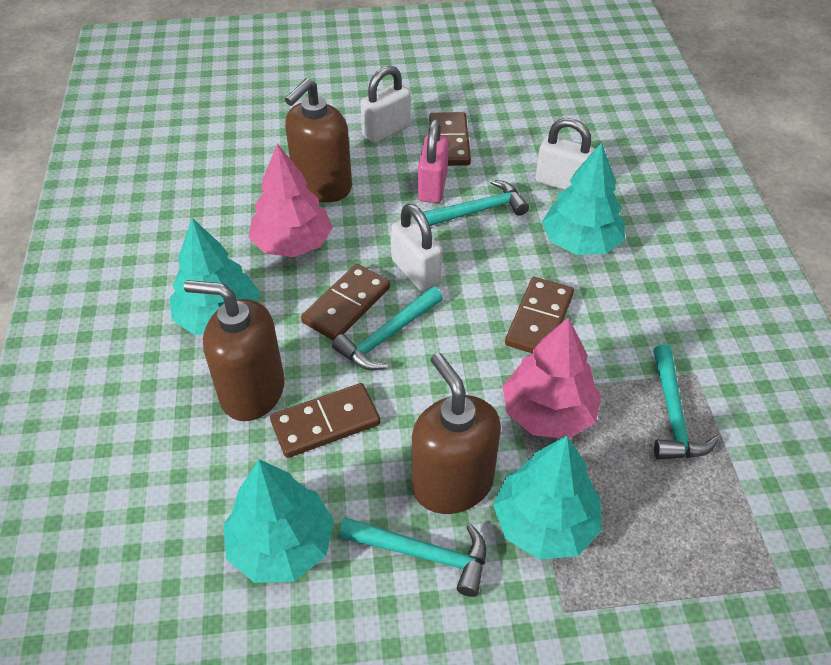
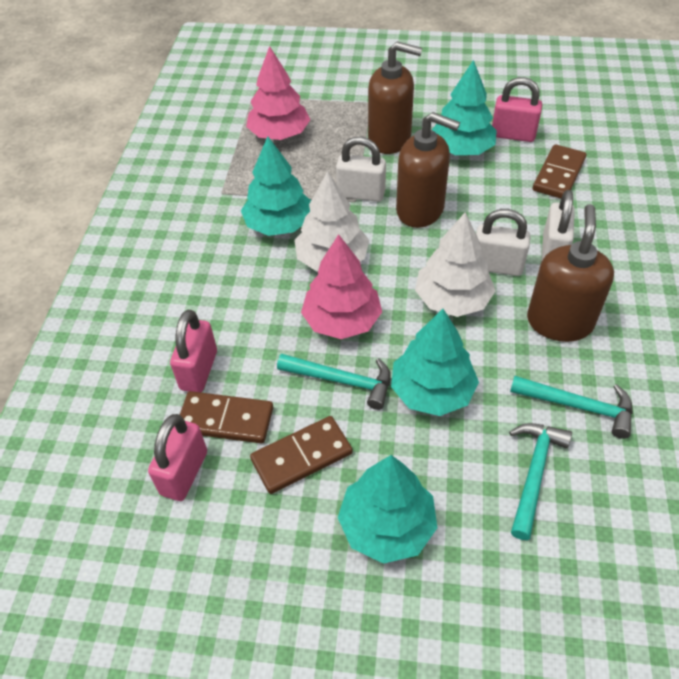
brown domino: 4 -> 3
pink padlock: 1 -> 3
turquoise hammer: 4 -> 3
white tree: 0 -> 2

